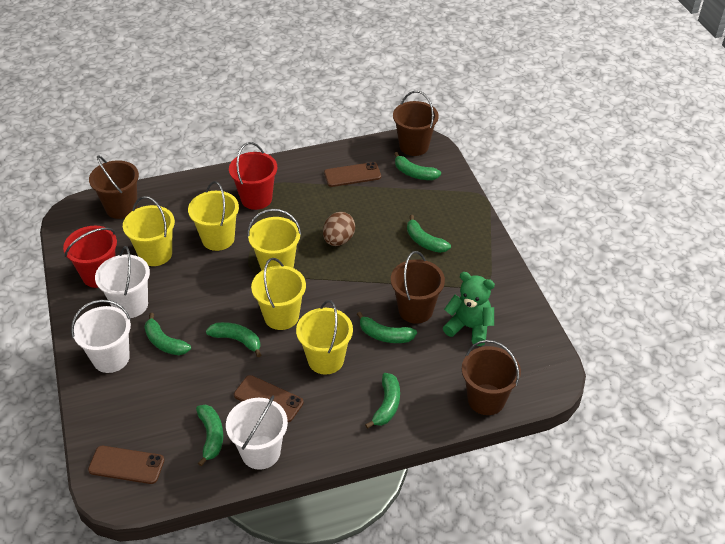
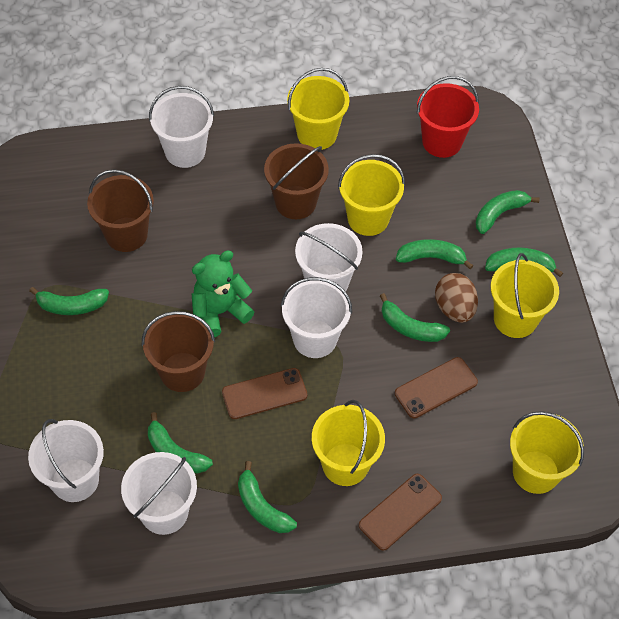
brown bucket: 4 -> 3
red bucket: 2 -> 1
white bucket: 3 -> 5

